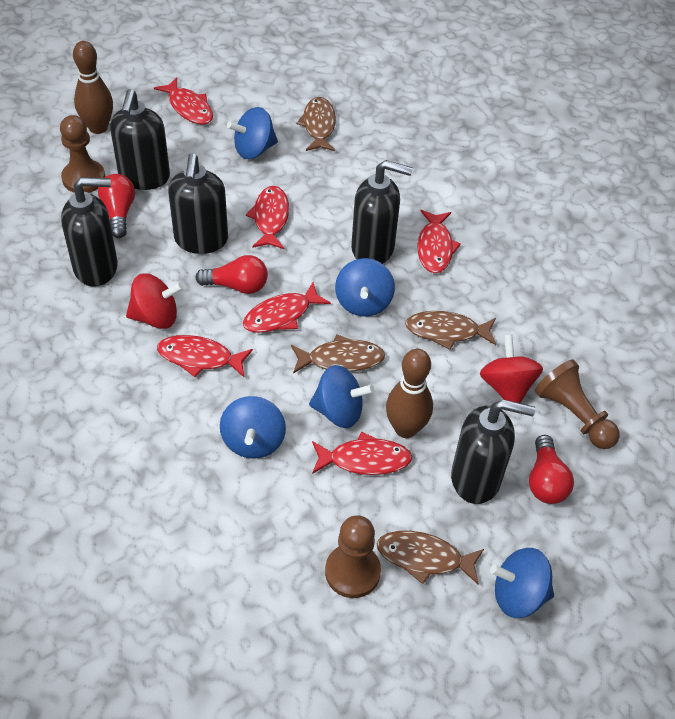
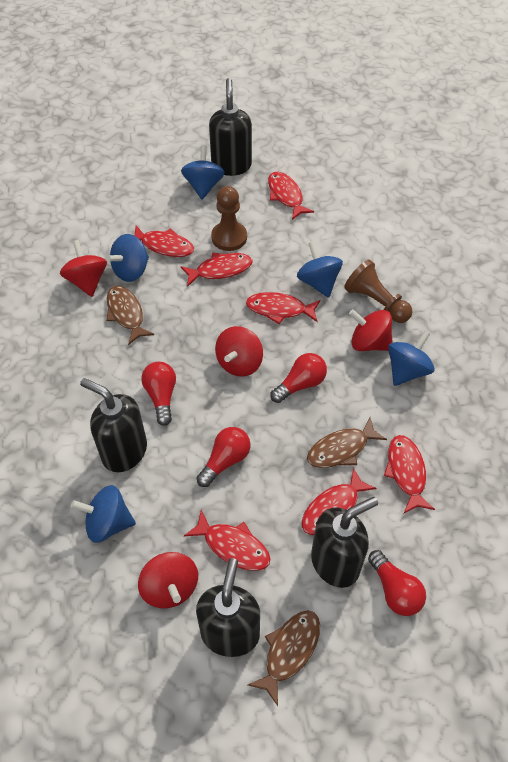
black soap dispenser: 5 -> 4
brown bowling pin: 2 -> 0
brown fish: 4 -> 3
brown pawn: 3 -> 2
red fish: 6 -> 7
red light bulb: 3 -> 4
red spinning top: 2 -> 4

